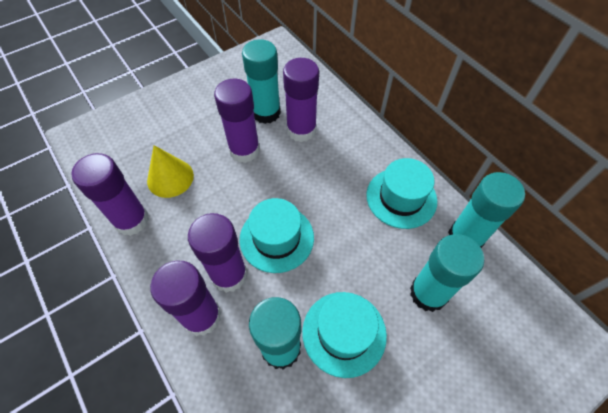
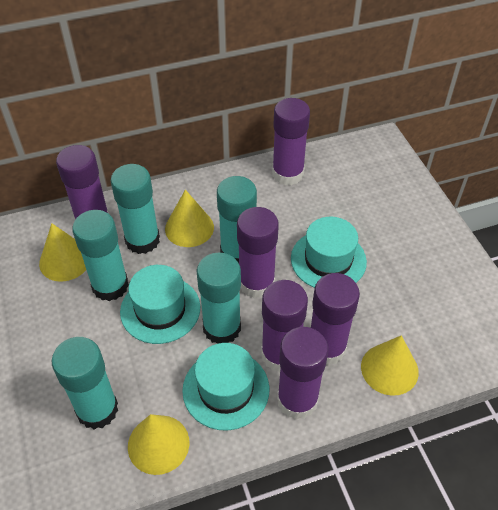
purple glue stick: 5 -> 6
turquoise glue stick: 4 -> 5
yellow cone: 1 -> 4

